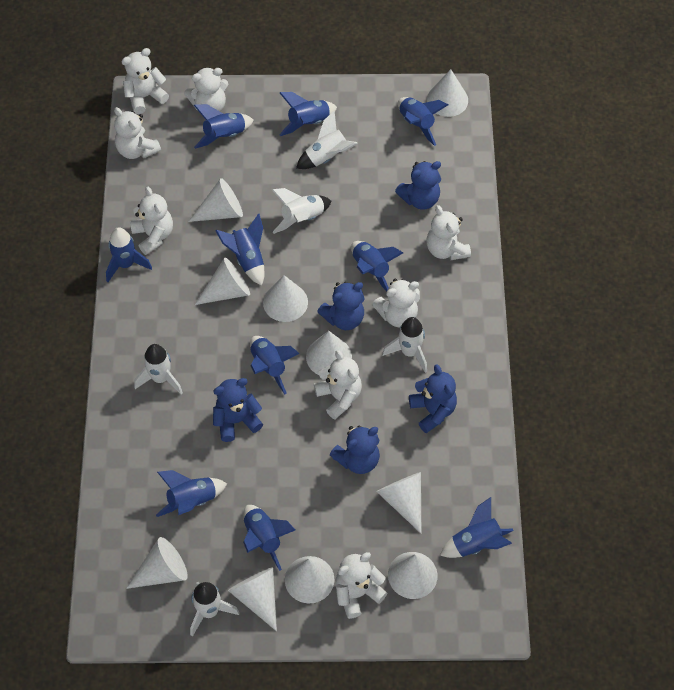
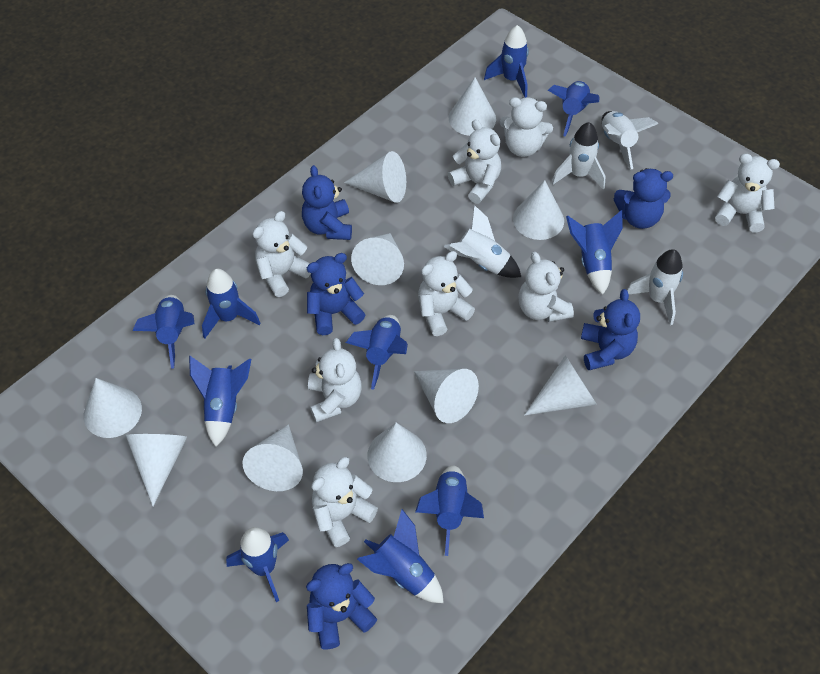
white rocket: 5 -> 4

